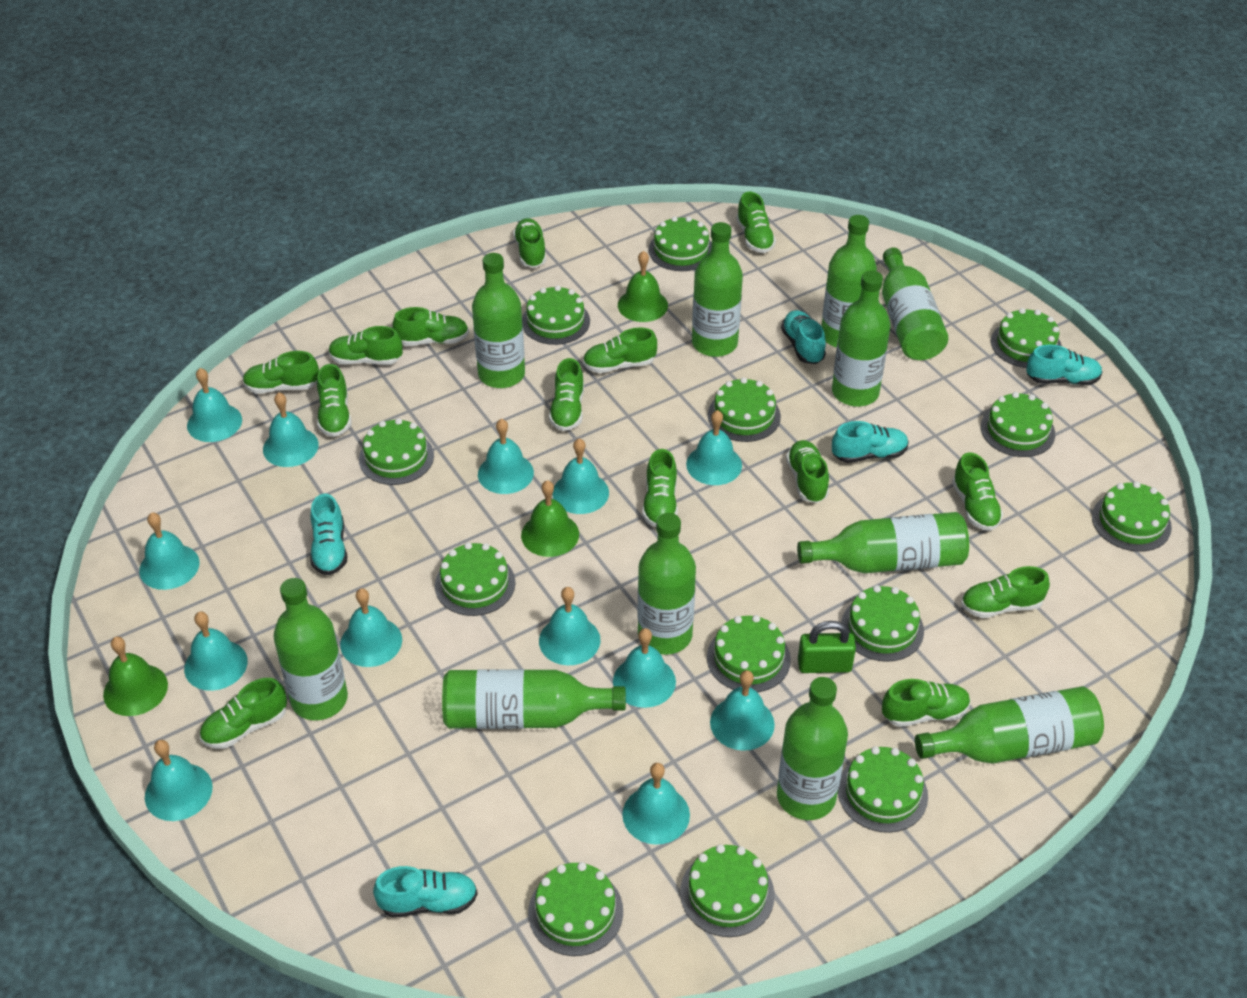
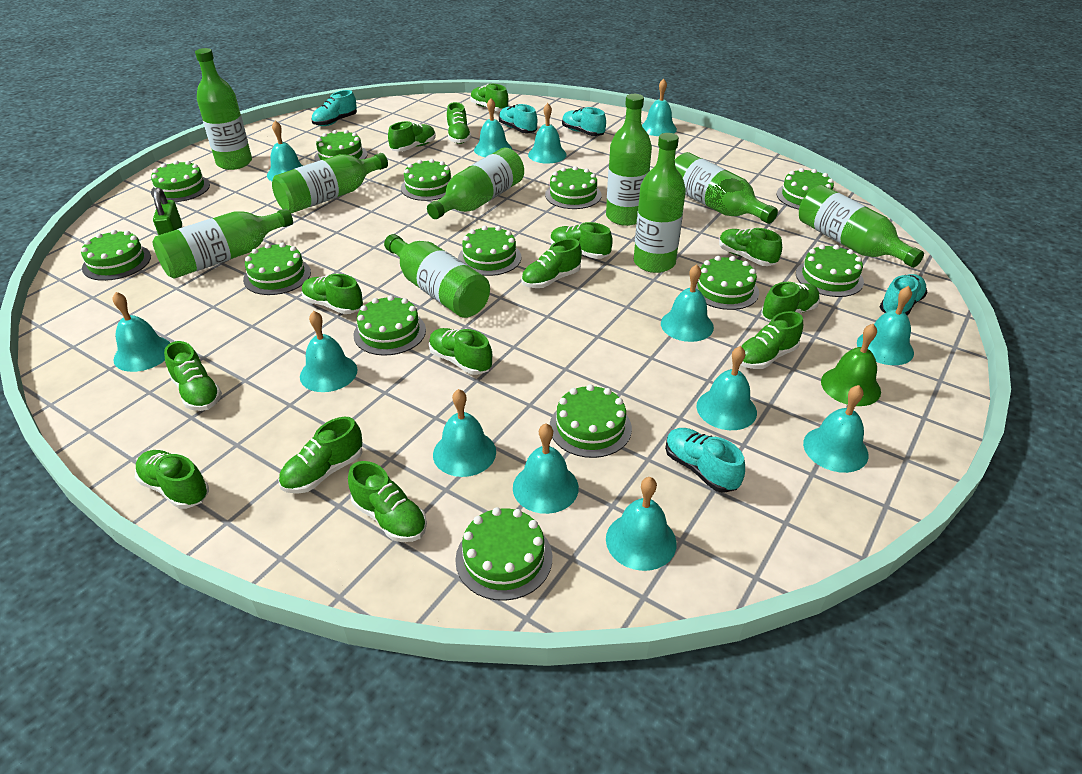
green bell: 3 -> 1
green bottle: 11 -> 9

